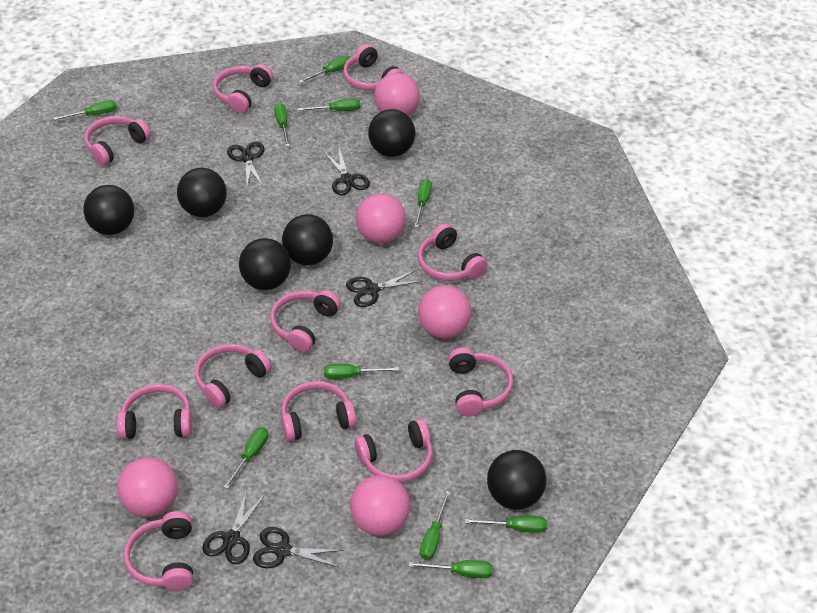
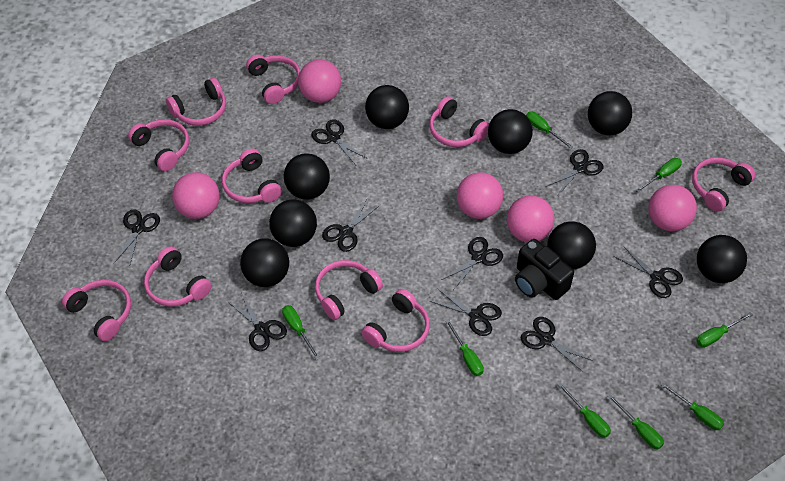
black ball: 6 -> 8
black camera: 0 -> 1
black scissors: 5 -> 9
green screwdriver: 10 -> 8
pink headphones: 11 -> 10

